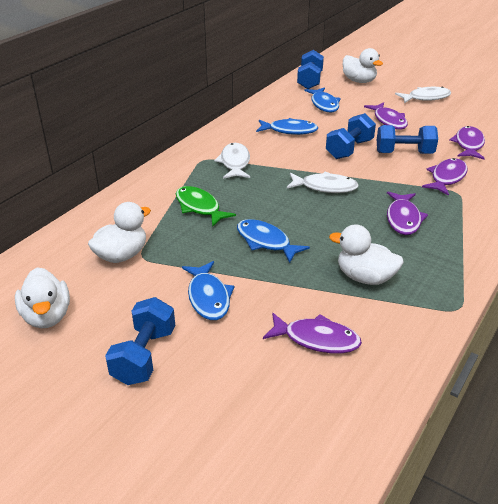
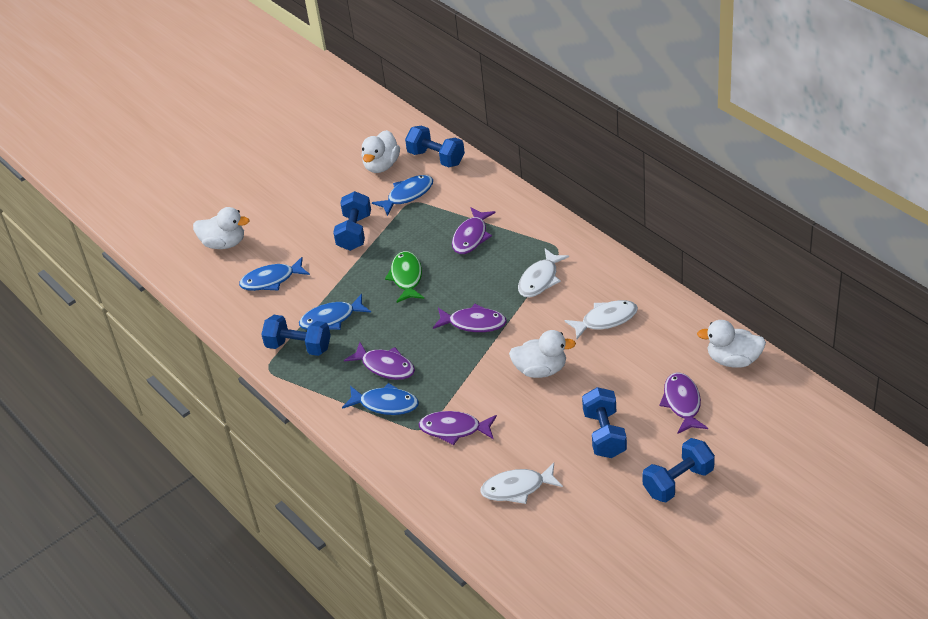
blue dumbbell: 4 -> 5

